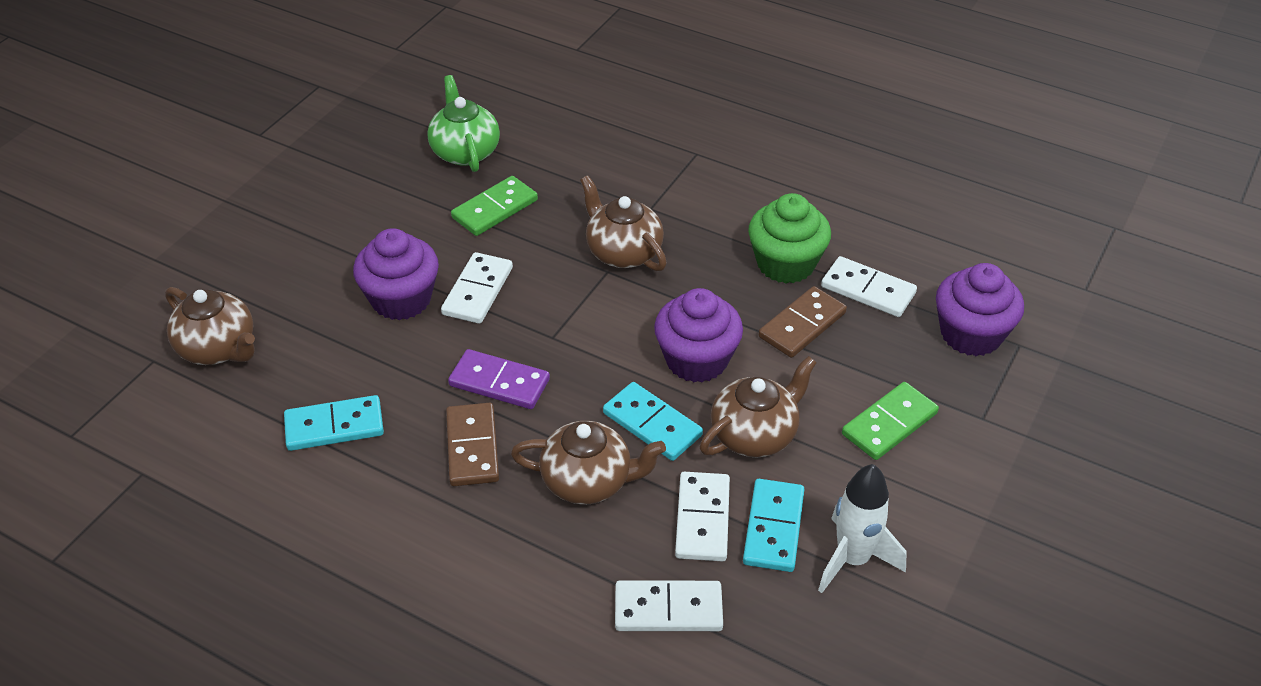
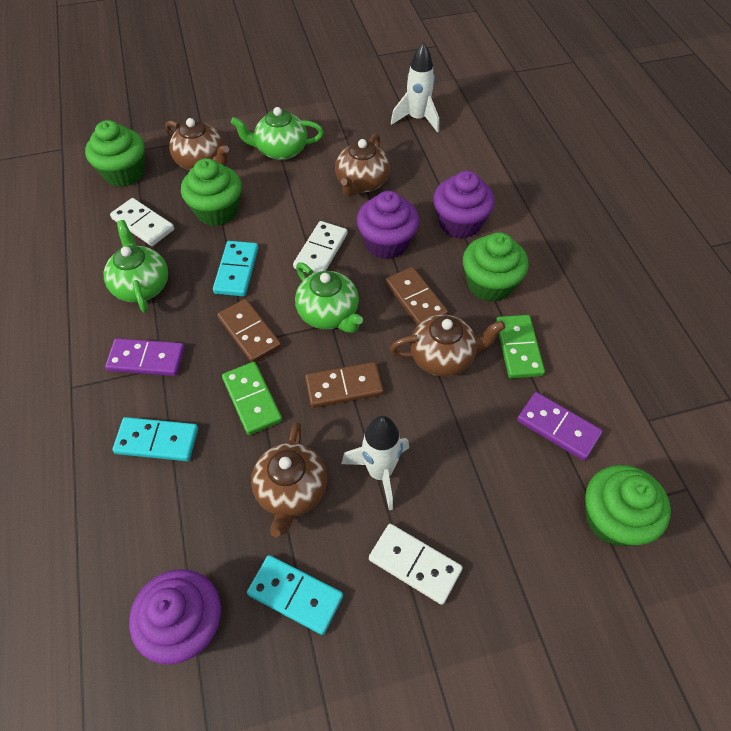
brown domino: 2 -> 3
green cupcake: 1 -> 4
green teapot: 1 -> 3
purple domino: 1 -> 2
white domino: 4 -> 3
white rocket: 1 -> 2

